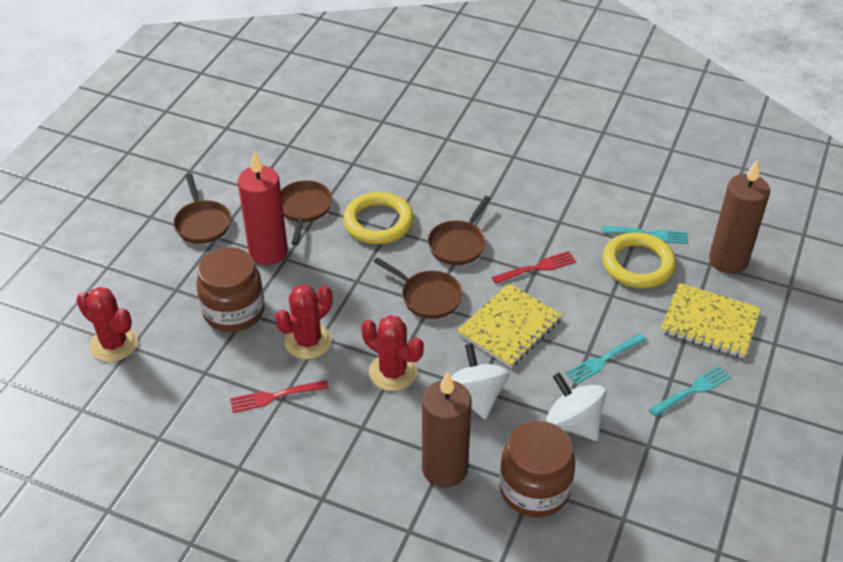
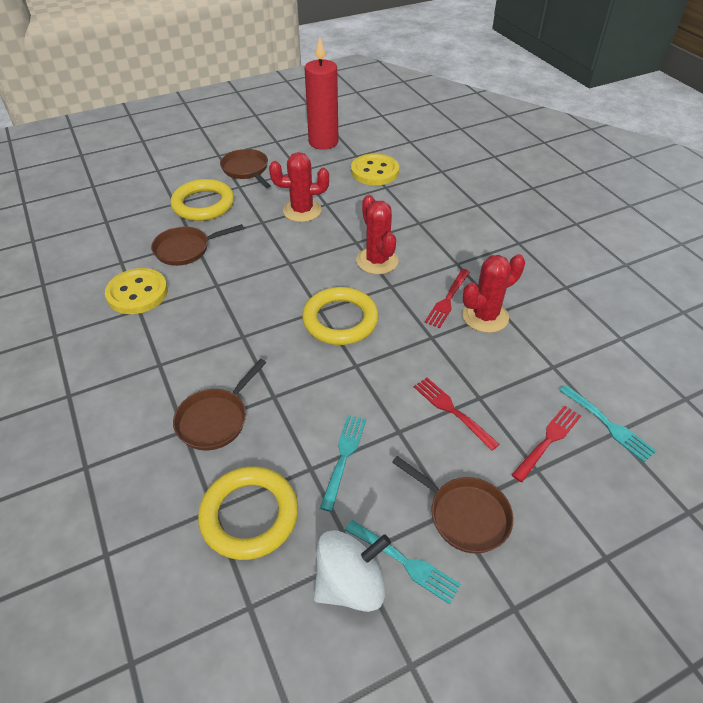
brown candle: 2 -> 0
brown jar: 2 -> 0
red fork: 2 -> 3
white spinning top: 2 -> 1
yellow button: 0 -> 2
yellow notebook: 2 -> 0
yellow ring: 2 -> 3

